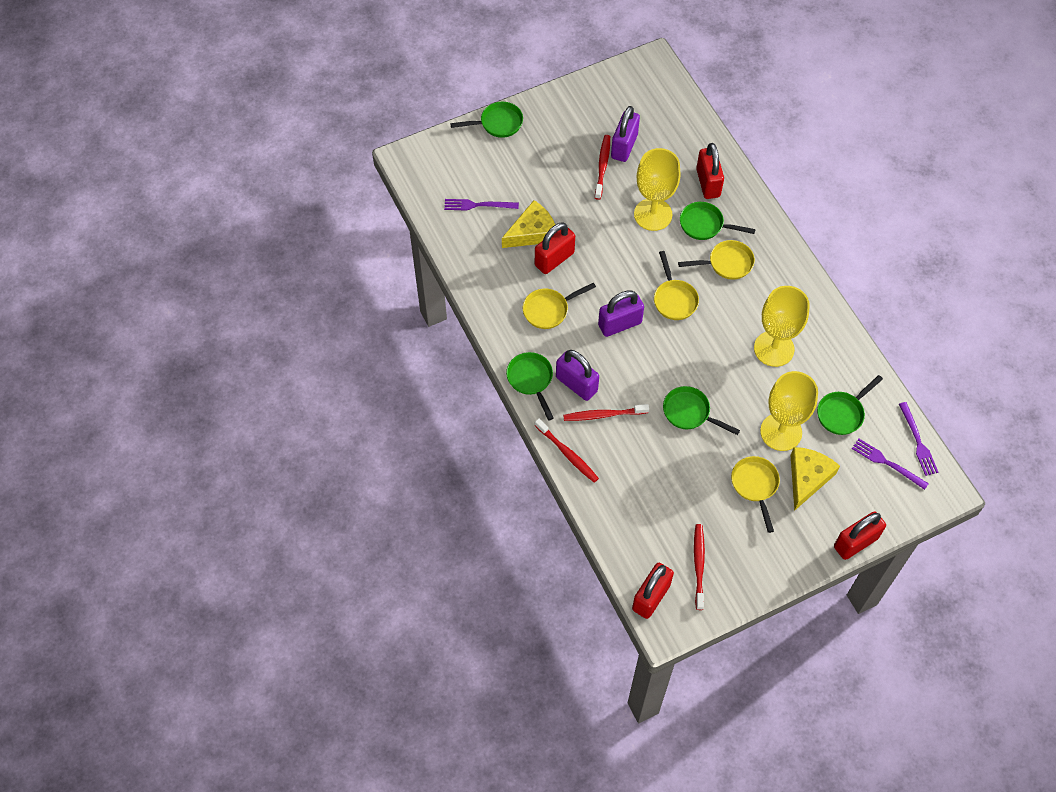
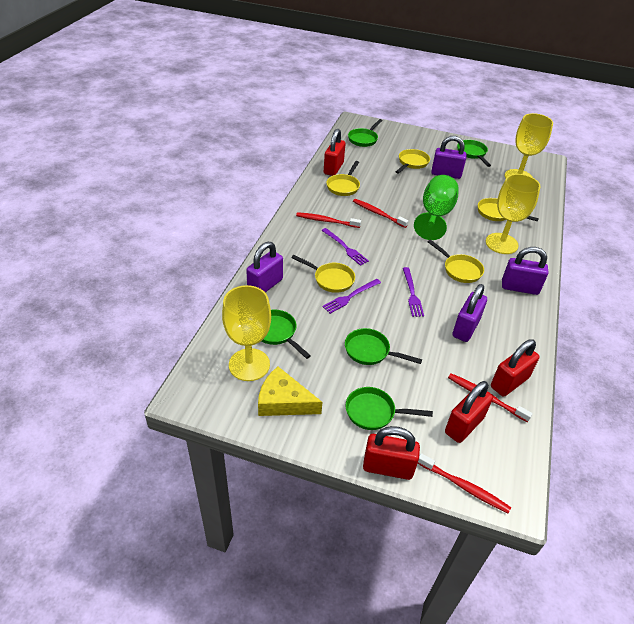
green goblet: 0 -> 1
purple padlock: 3 -> 4
yellow cheese: 2 -> 1
yellow pan: 4 -> 5

